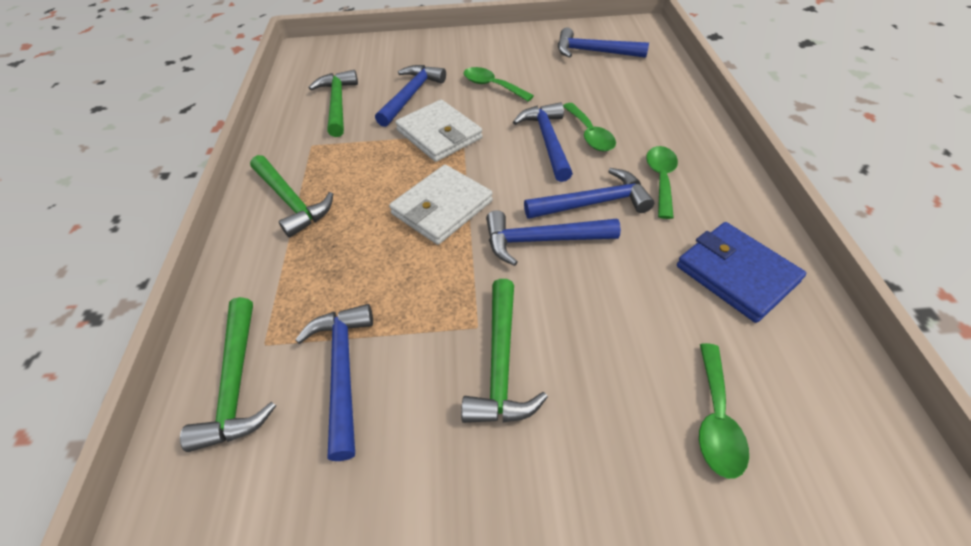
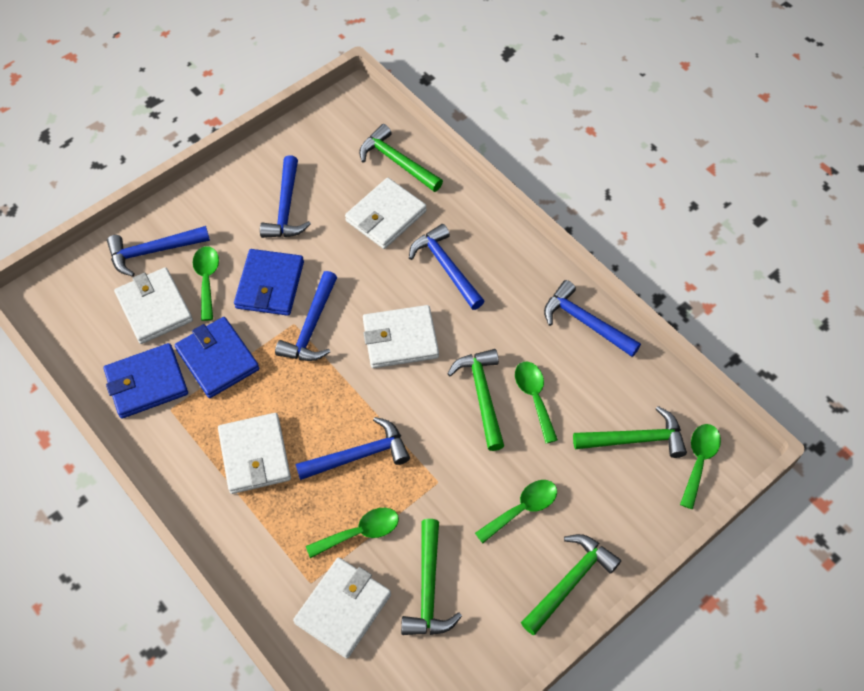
blue wallet: 1 -> 3
green hammer: 4 -> 5
green spoon: 4 -> 5
white wallet: 2 -> 5

